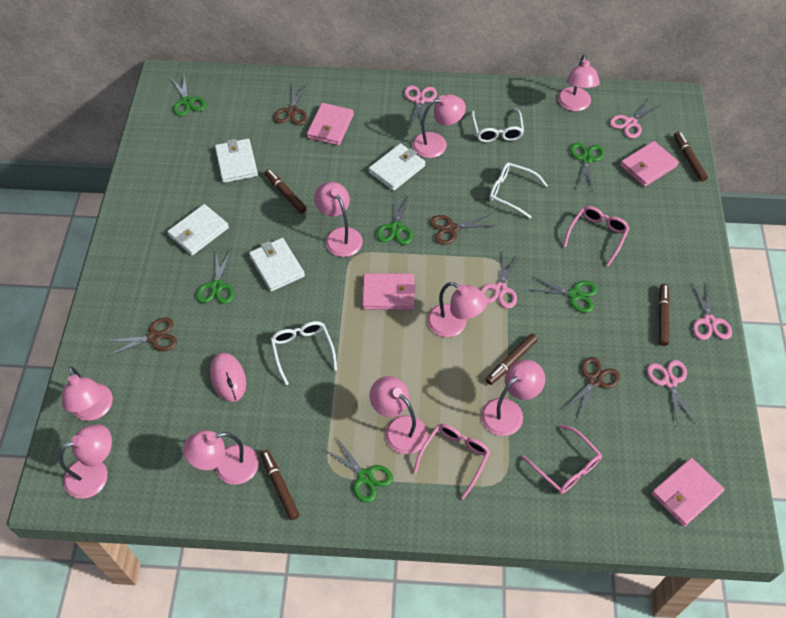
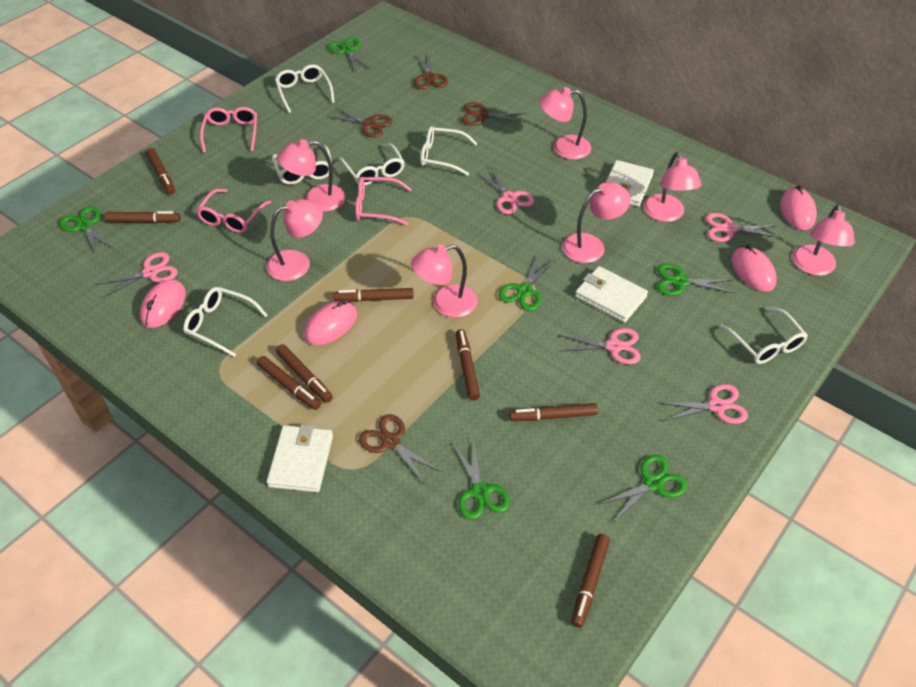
brown marker: 5 -> 8
pink lamp: 9 -> 7
pink mouse: 1 -> 4
pink wallet: 4 -> 0
white glasses: 3 -> 6
white wallet: 4 -> 3

